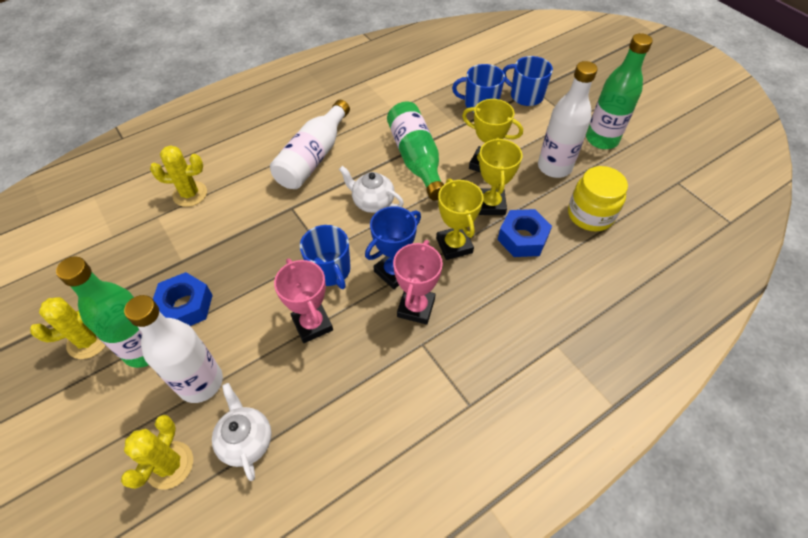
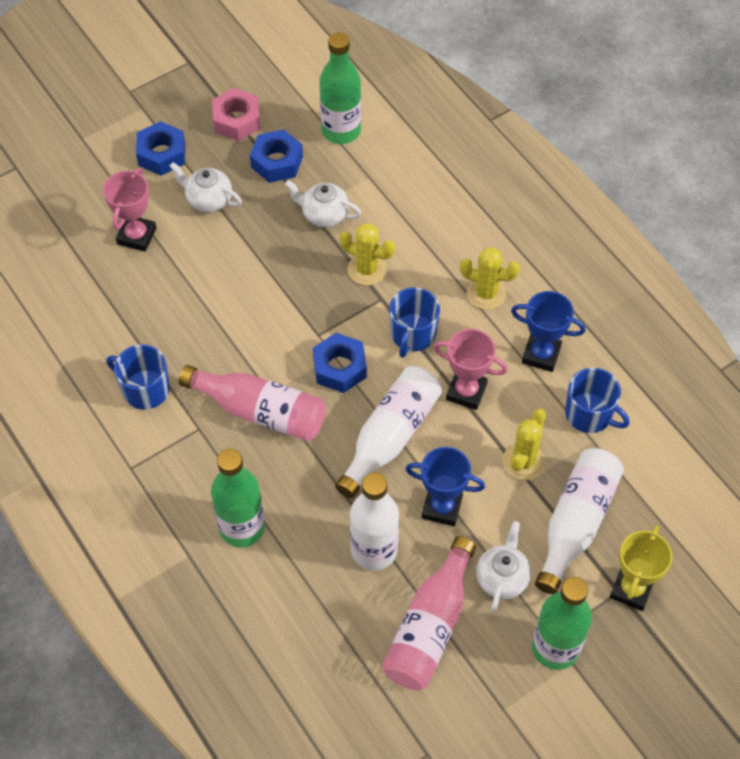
blue nut: 2 -> 3
blue trophy: 1 -> 2
pink bottle: 0 -> 2
pink nut: 0 -> 1
white teapot: 2 -> 3
yellow jar: 1 -> 0
yellow trophy: 3 -> 1

